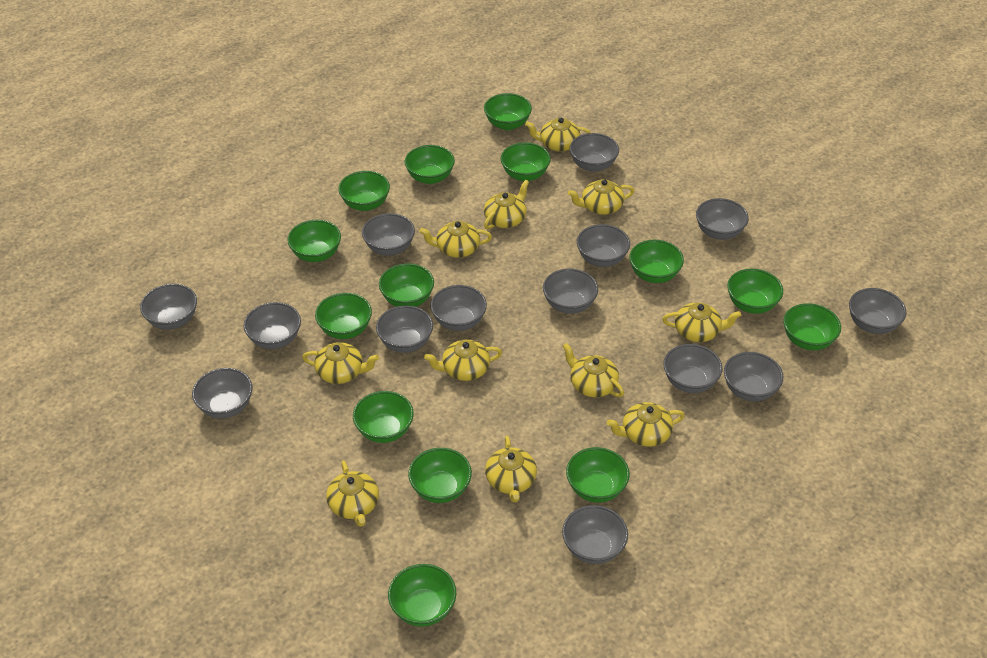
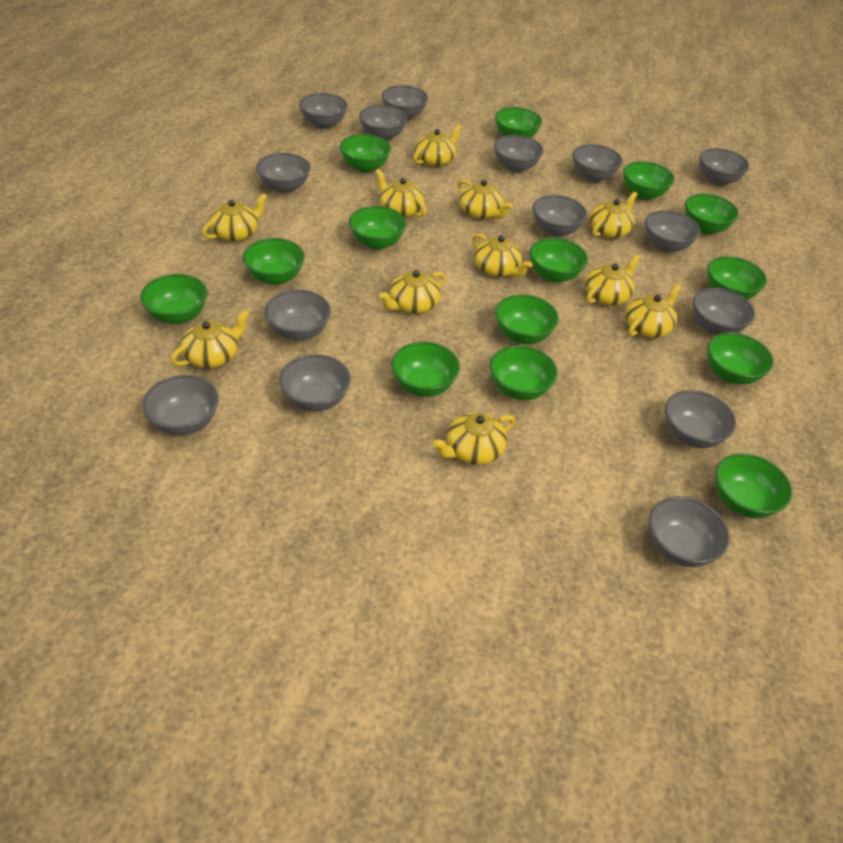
grey bowl: 14 -> 15

